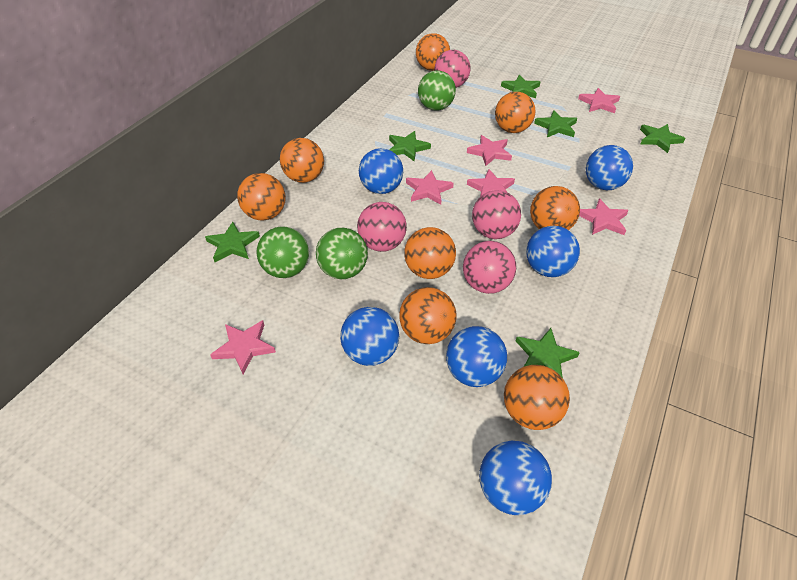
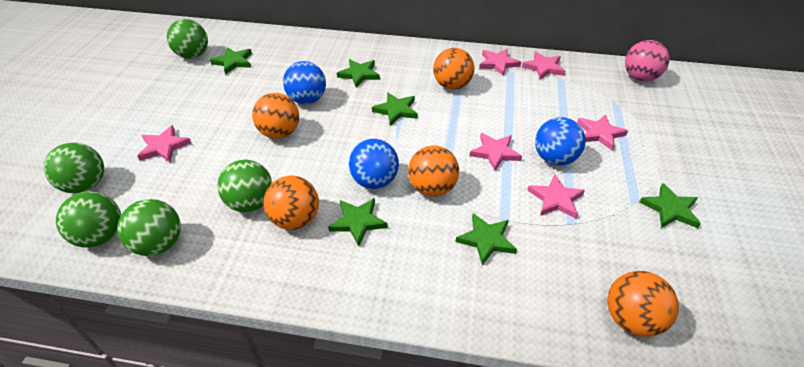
blue ball: 6 -> 3
green ball: 3 -> 5
orange ball: 8 -> 5
pink ball: 4 -> 1

